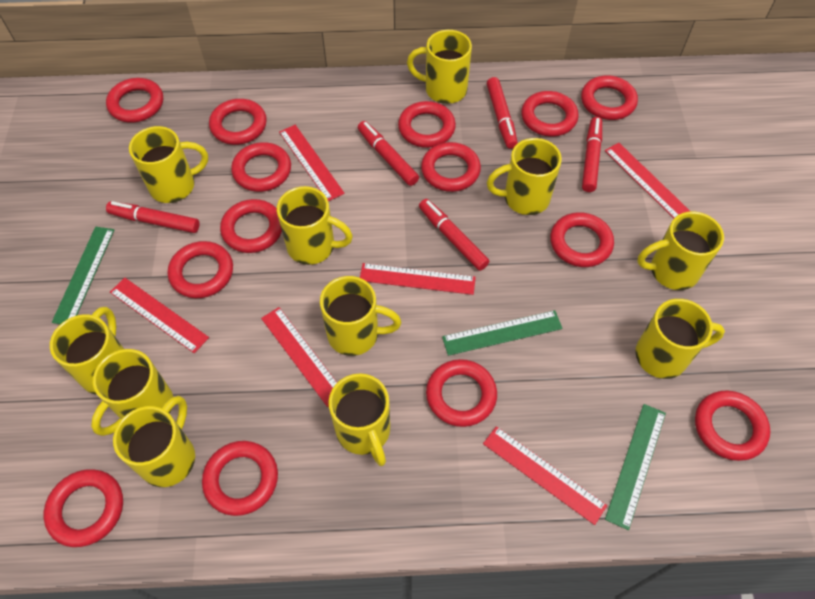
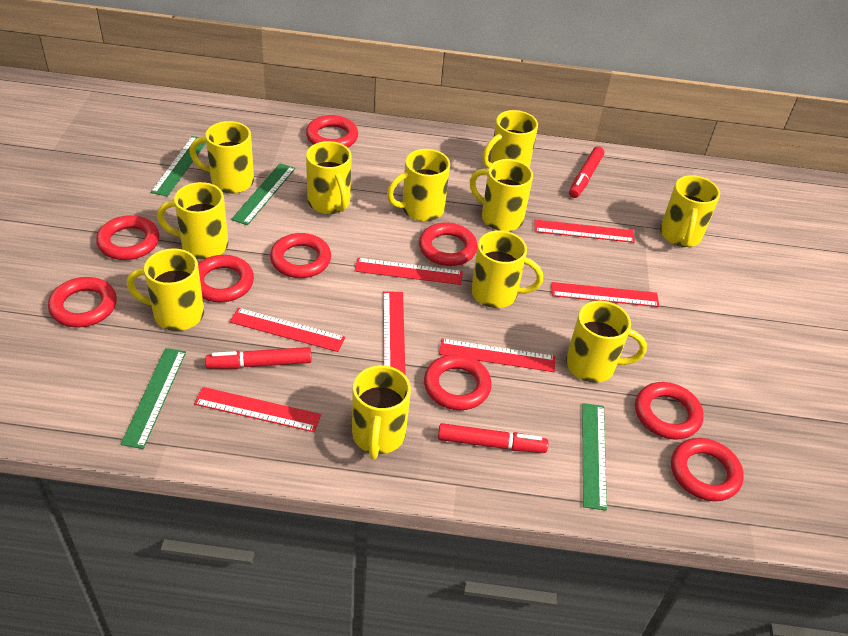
green ruler: 3 -> 4
red marker: 5 -> 3
red ring: 14 -> 9
red ruler: 6 -> 7

